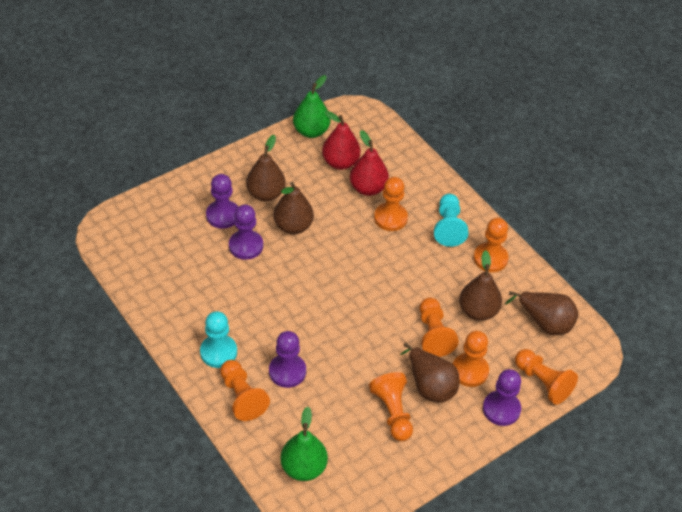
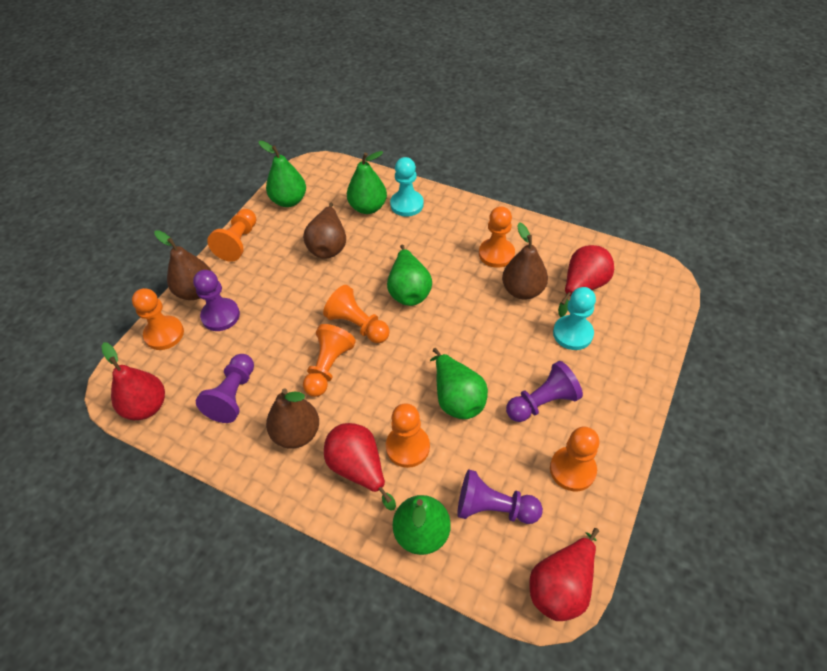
brown pear: 5 -> 4
green pear: 2 -> 5
red pear: 2 -> 4

